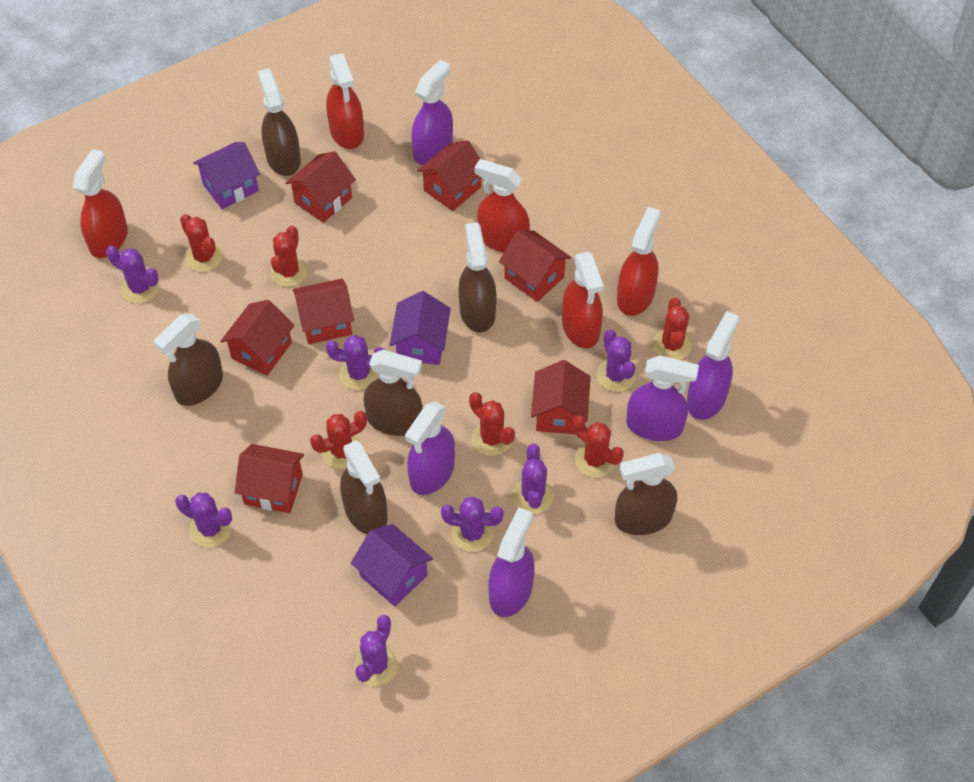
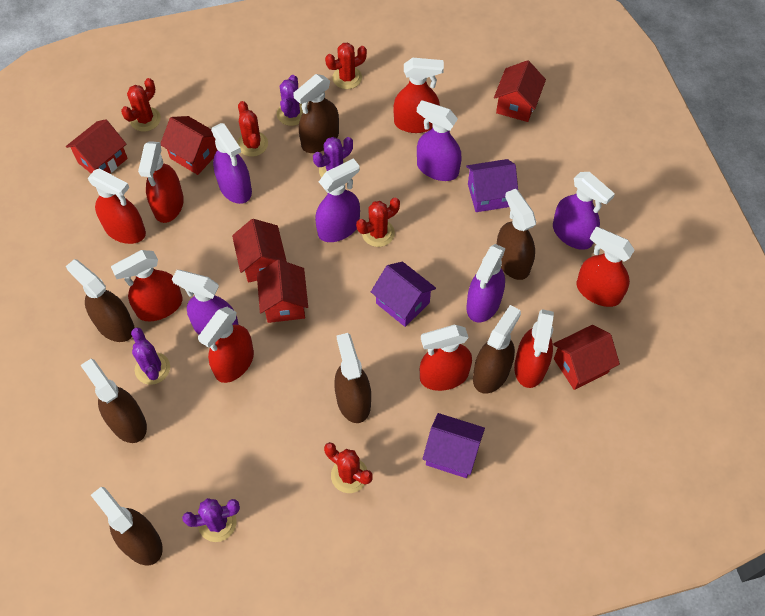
brown spray bottle: 6 -> 7
purple cactus: 7 -> 4
purple spray bottle: 5 -> 6
red cactus: 6 -> 5
red house: 7 -> 6
red spray bottle: 5 -> 8

